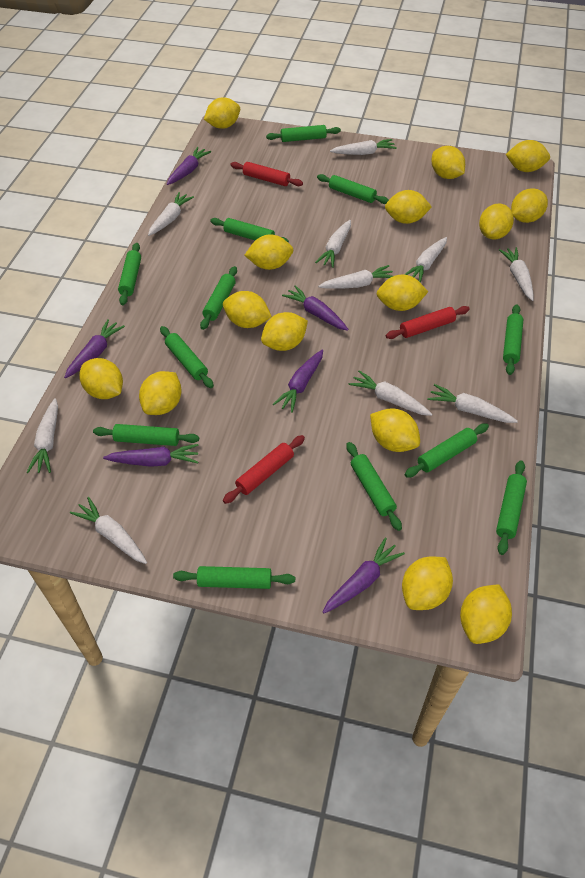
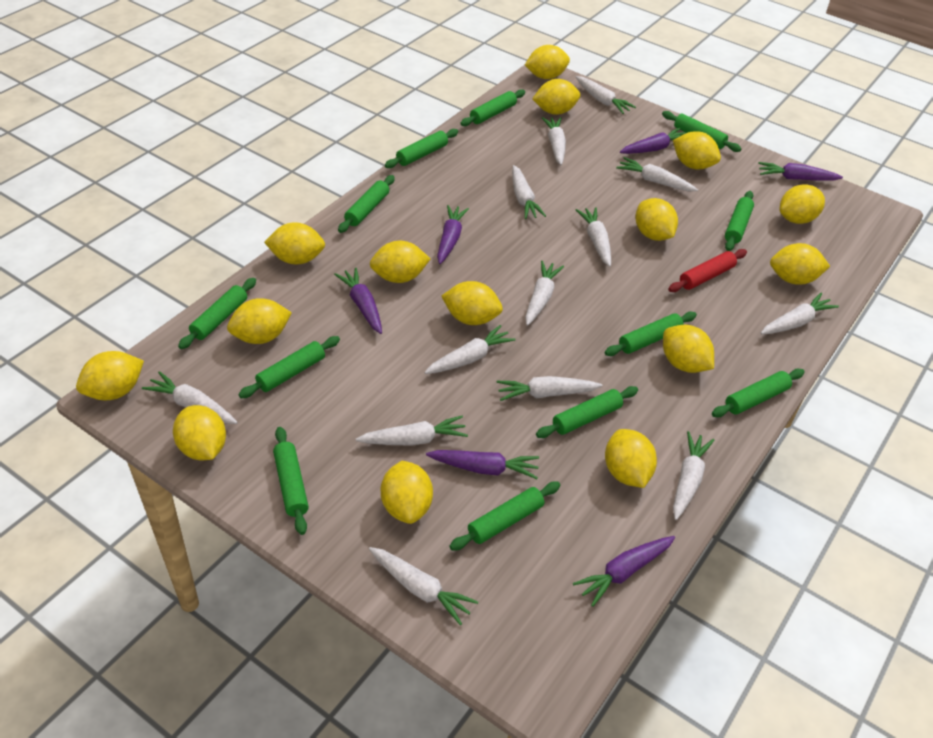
red rolling pin: 3 -> 1
white carrot: 10 -> 13

